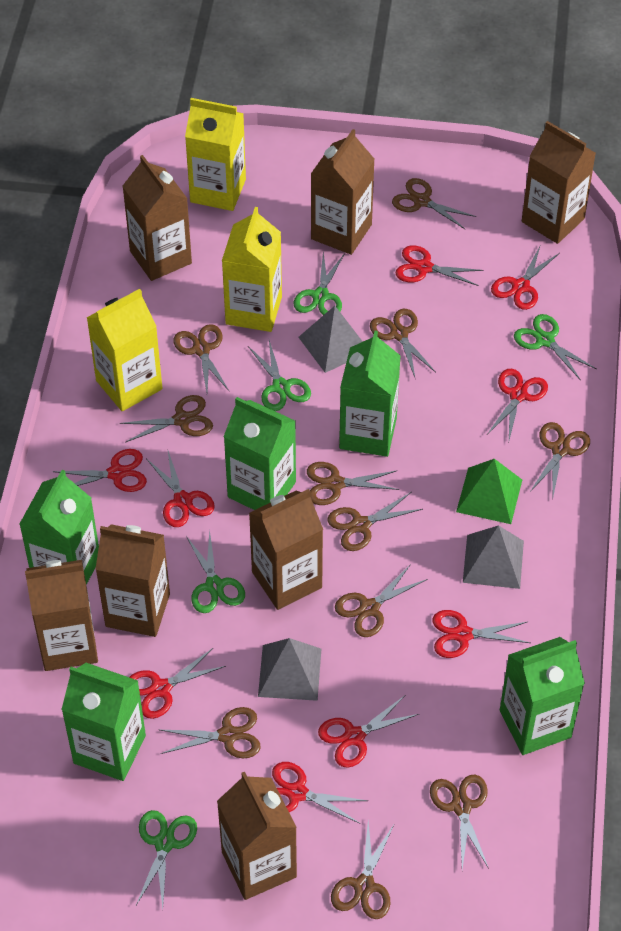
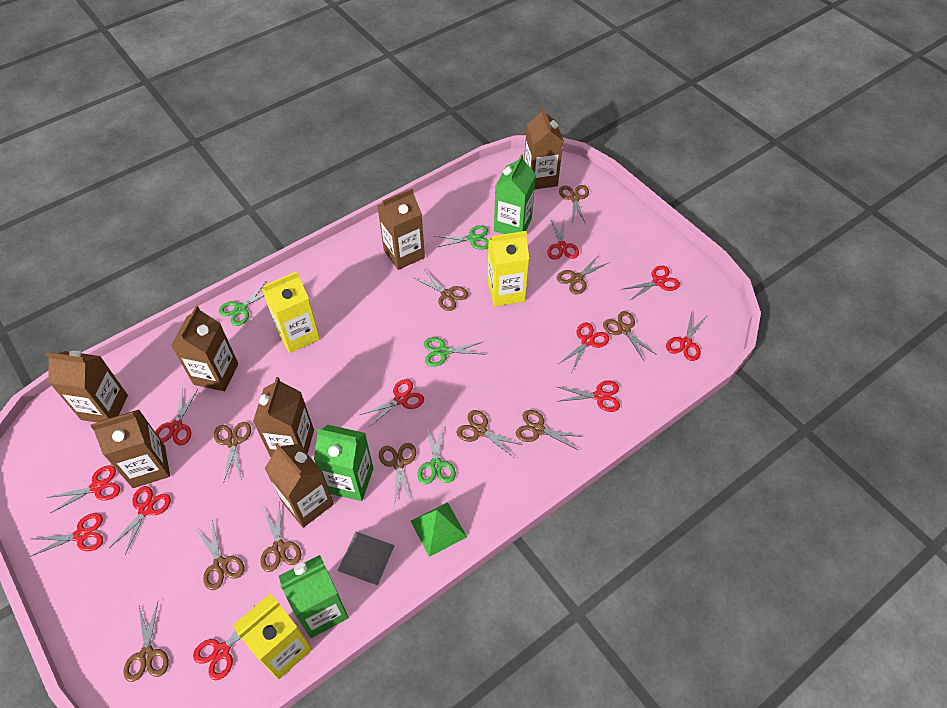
green carton: 5 -> 3
green scissors: 5 -> 4
grey pyramid: 3 -> 1
red scissors: 9 -> 11

